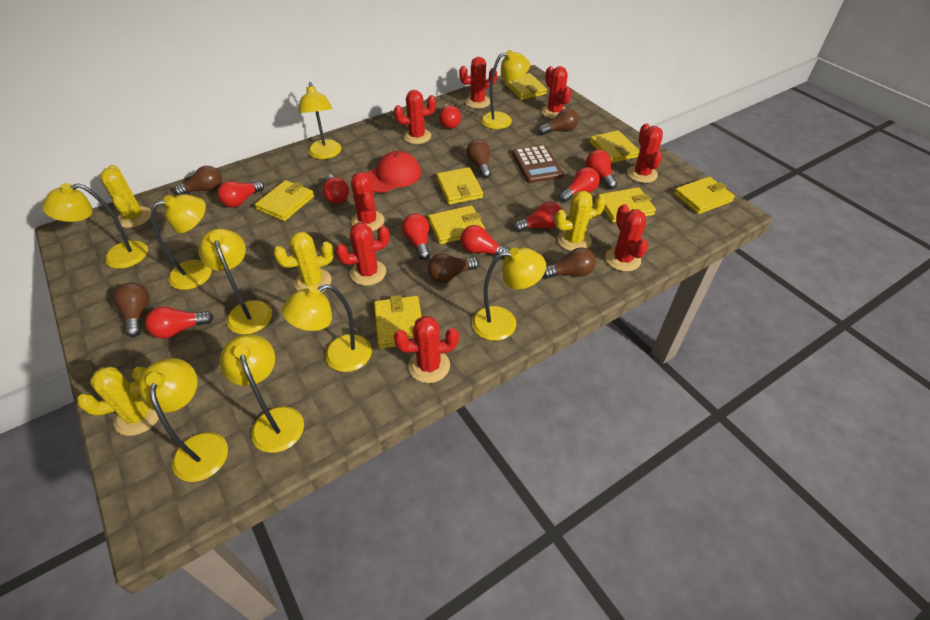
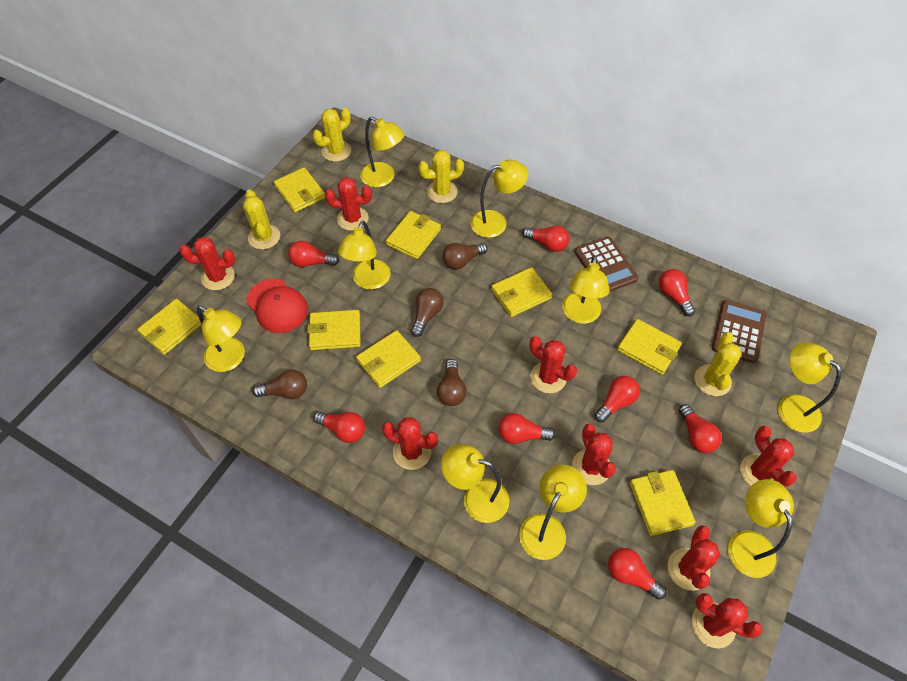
brown calculator: 1 -> 2
brown light bulb: 6 -> 4
red light bulb: 9 -> 8

